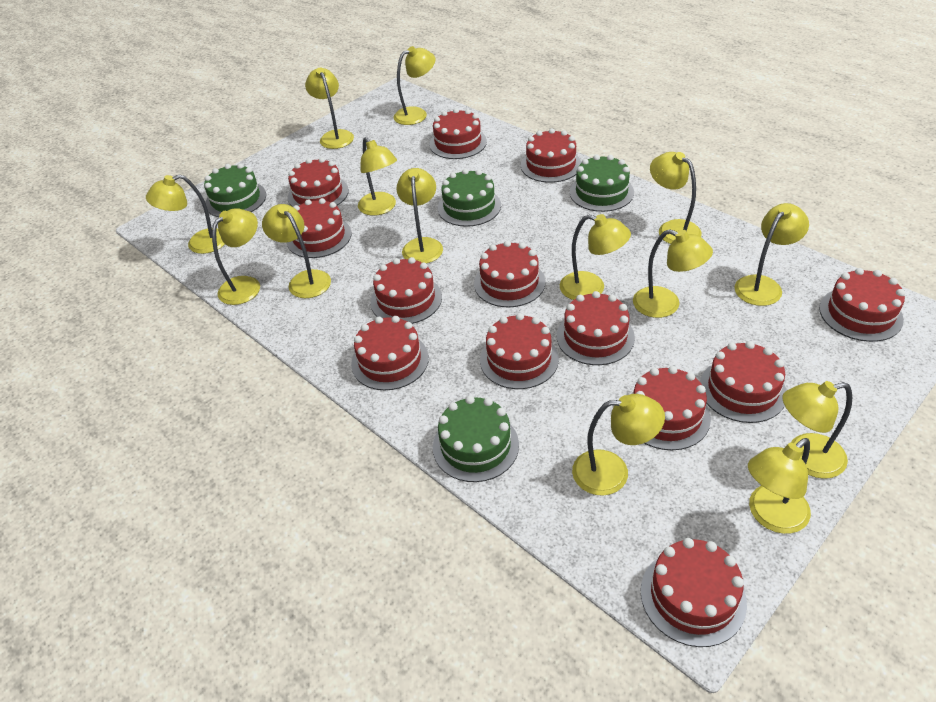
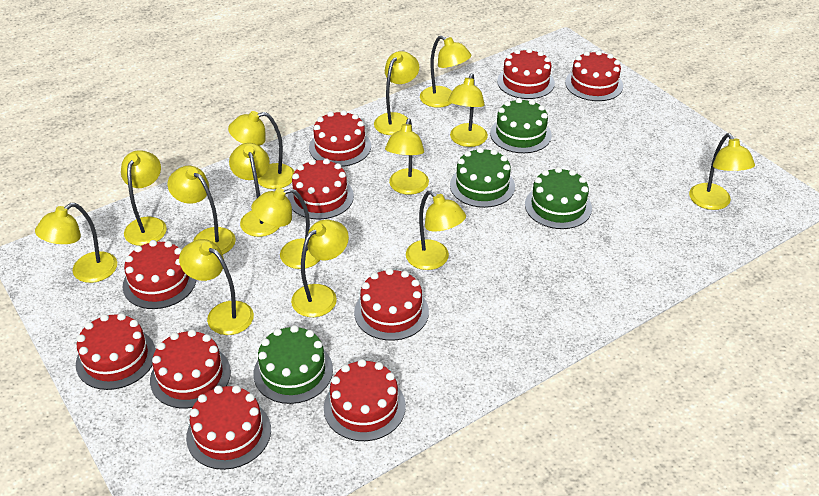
red cake: 13 -> 10

